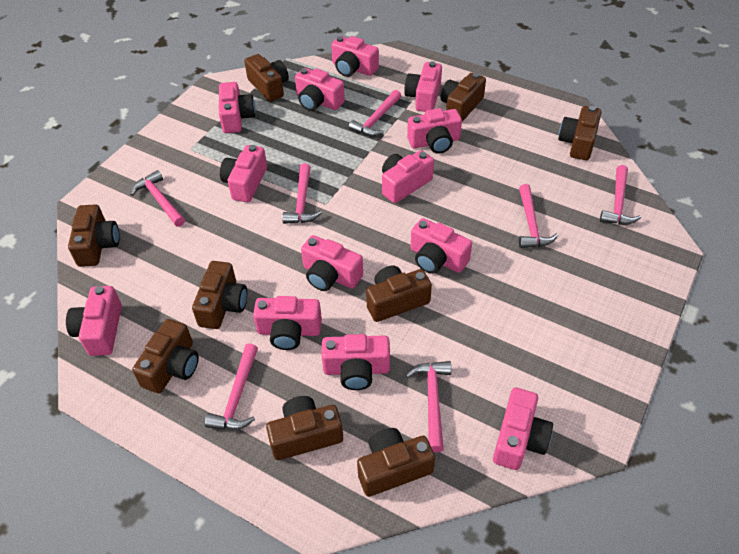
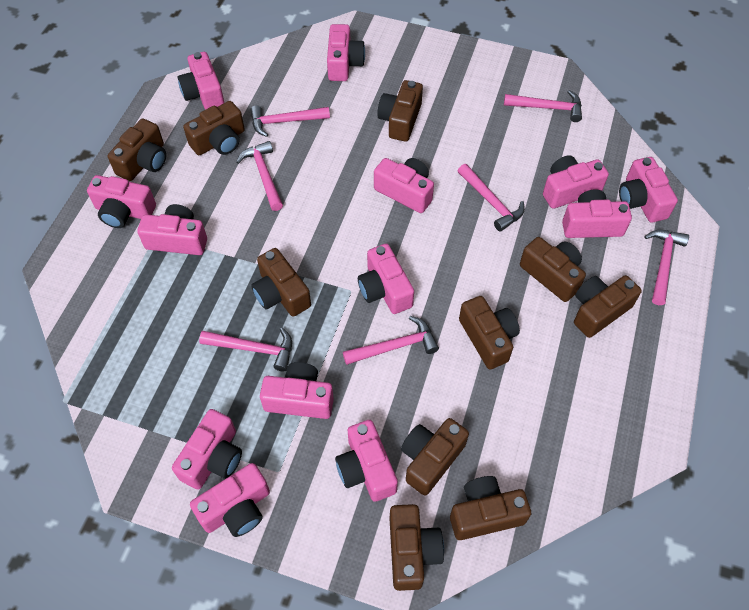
brown camera: 9 -> 10

